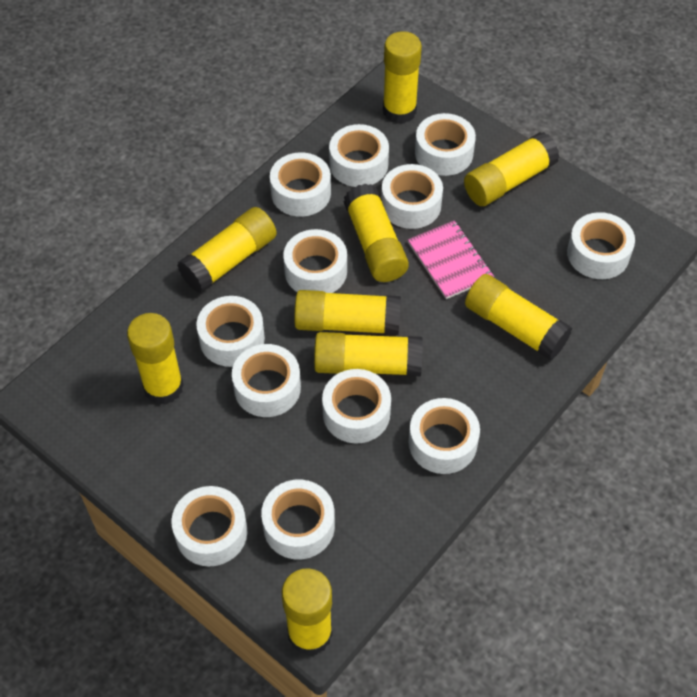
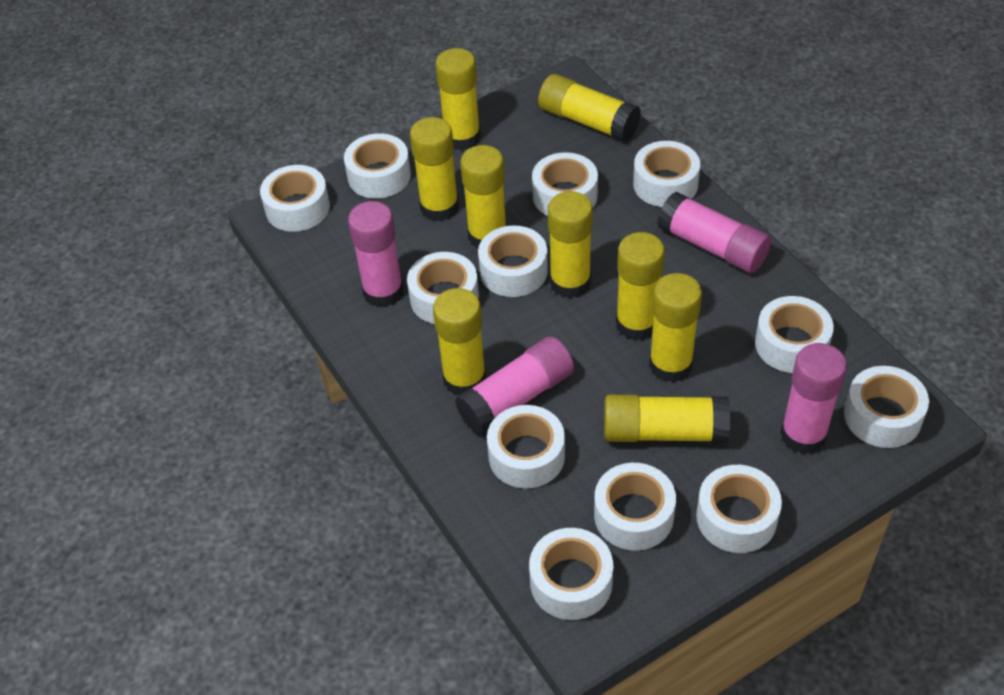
pink glue stick: 0 -> 4
pink notebook: 1 -> 0

